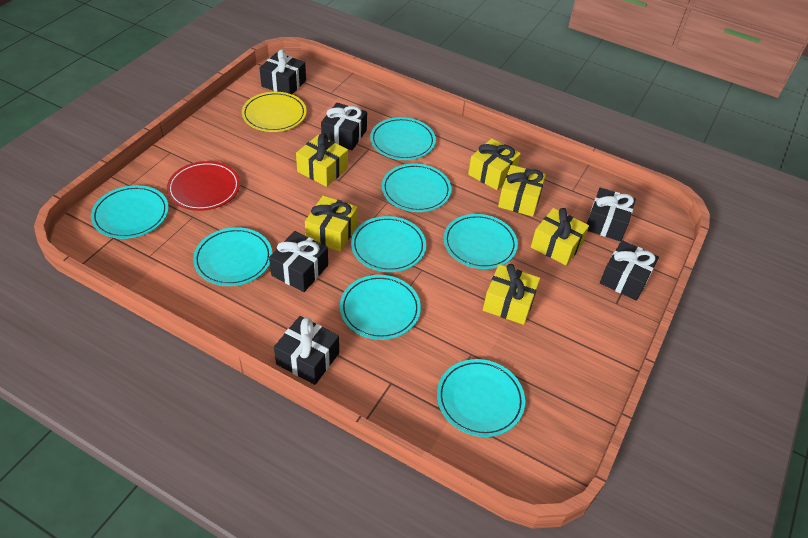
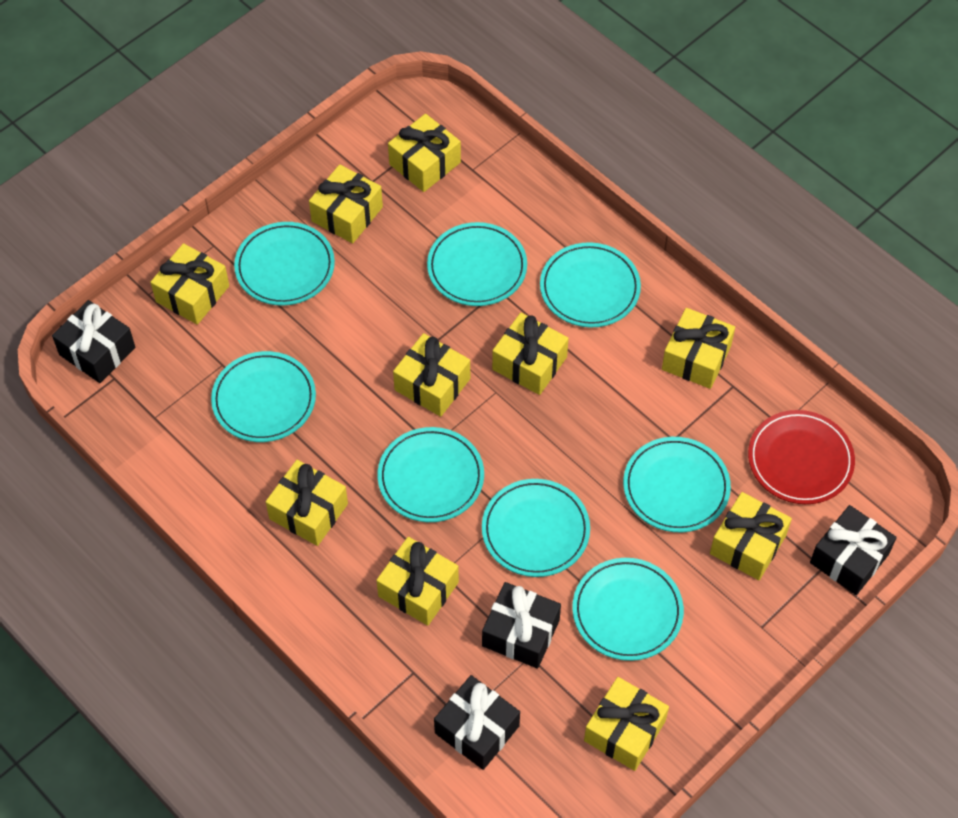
black gift: 6 -> 4
yellow gift: 6 -> 10
yellow plate: 1 -> 0

